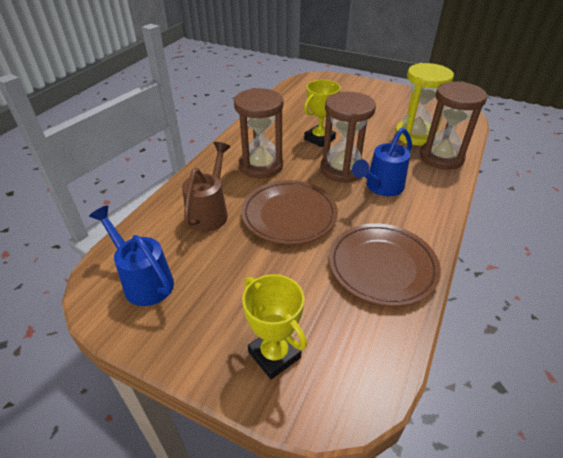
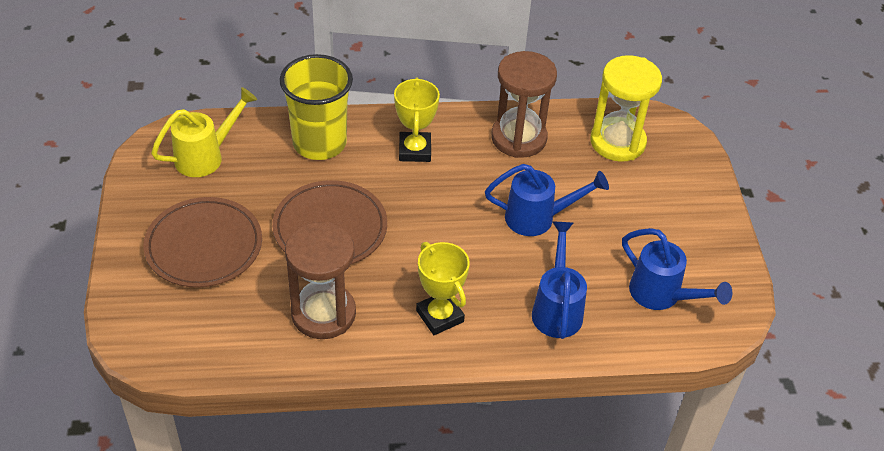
blue watering can: 2 -> 3
brown hourglass: 3 -> 2
brown watering can: 1 -> 0
yellow cup: 0 -> 1
yellow watering can: 0 -> 1

